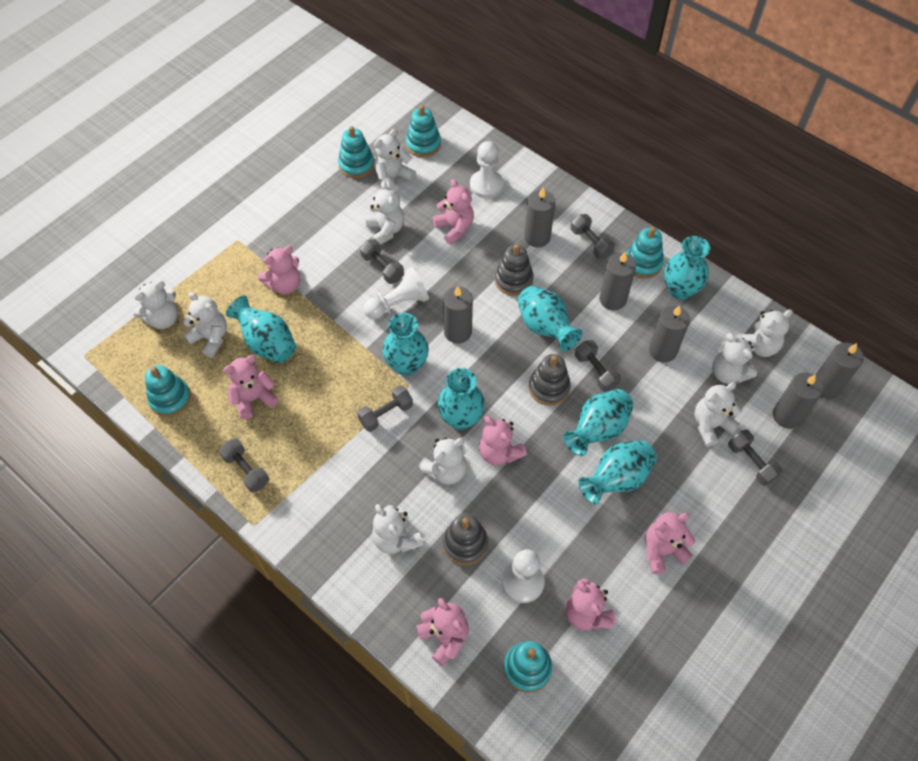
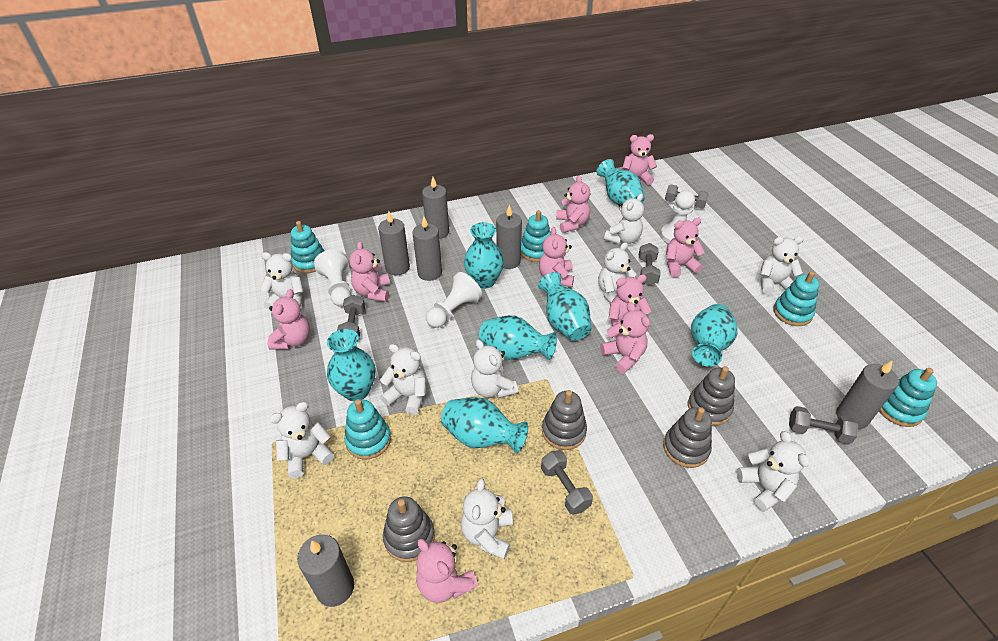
grey dumbbell: 6 -> 5
grey stacking toy: 3 -> 4
pink teddy bear: 7 -> 9

